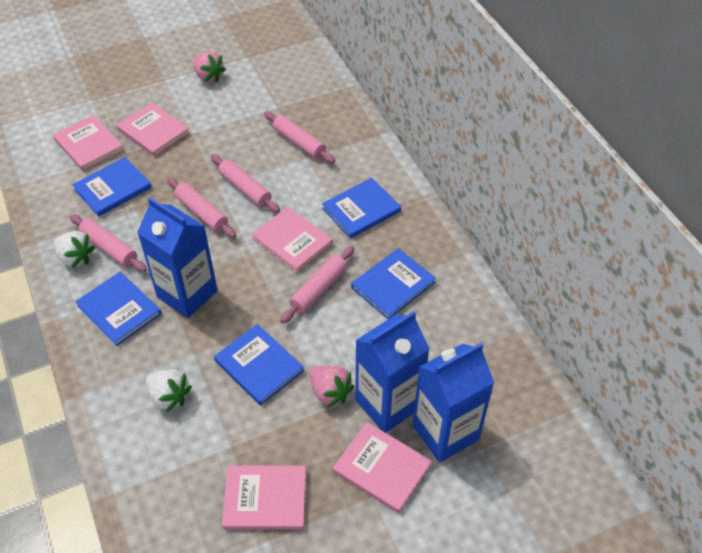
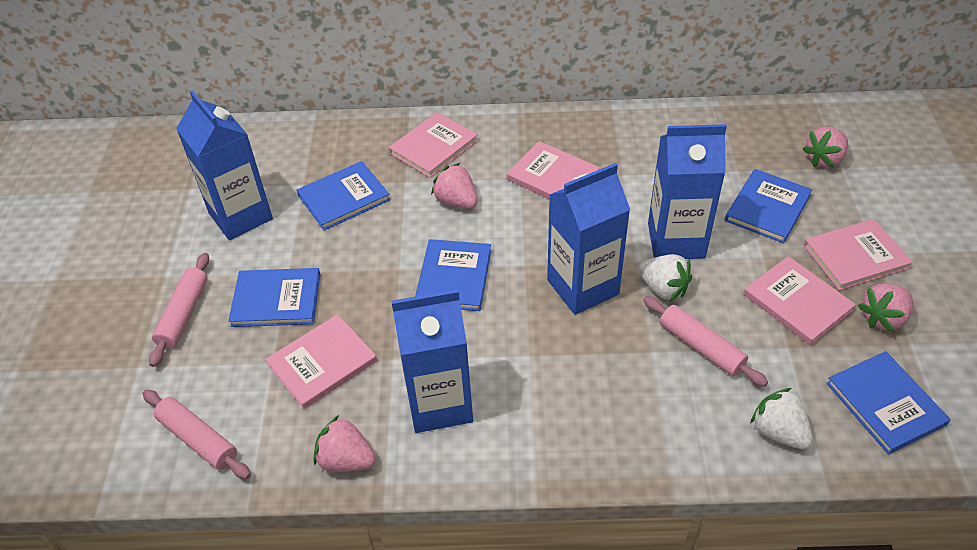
blue carton: 3 -> 4
pink rolling pin: 5 -> 3
pink strawberry: 2 -> 4

